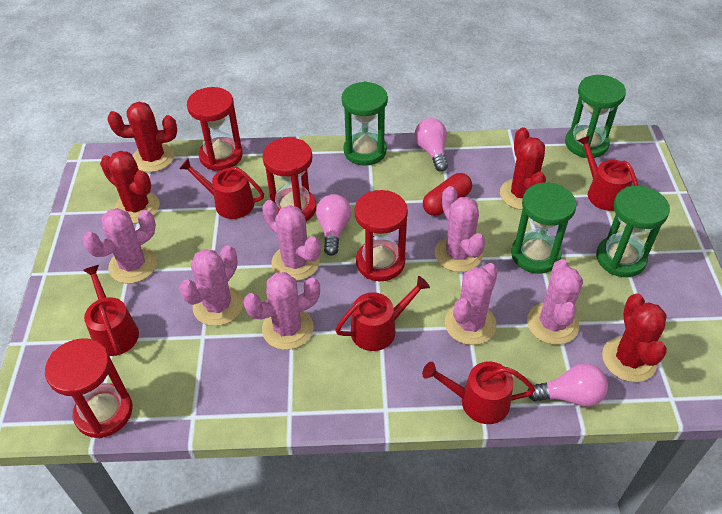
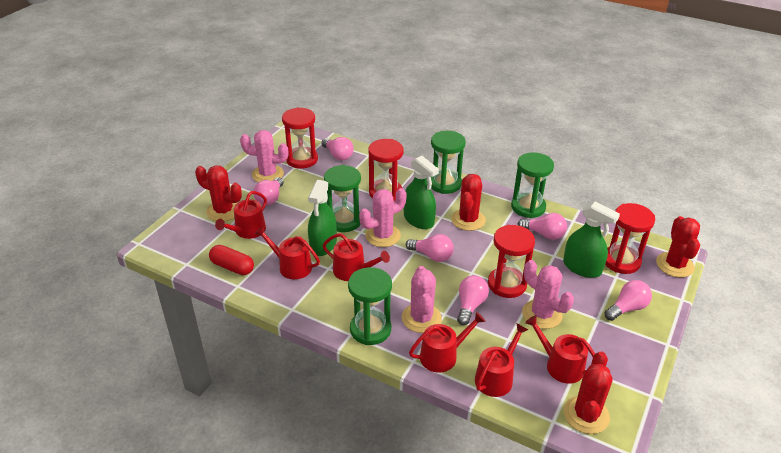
green spray bottle: 0 -> 3
pink cactus: 7 -> 4
pink light bulb: 3 -> 6
red watering can: 5 -> 6

